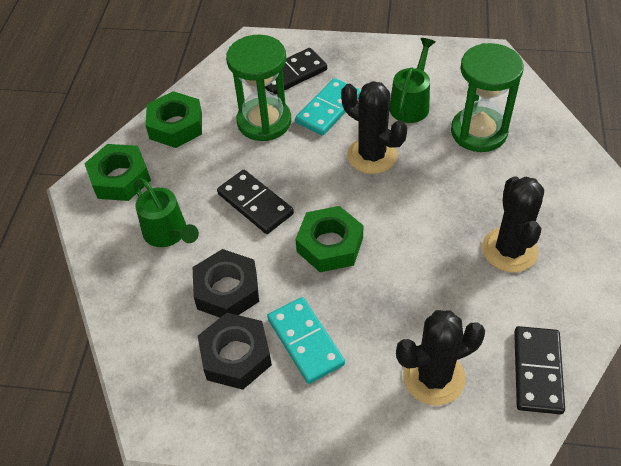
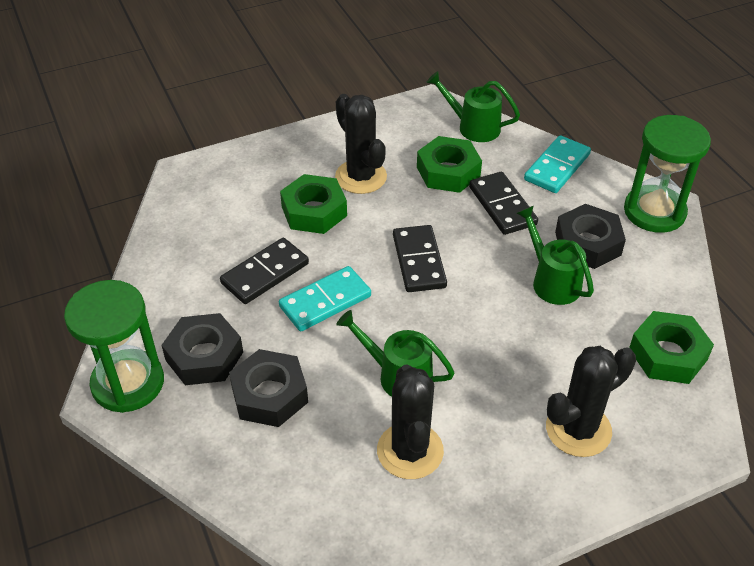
black nut: 2 -> 3
green watering can: 2 -> 3

